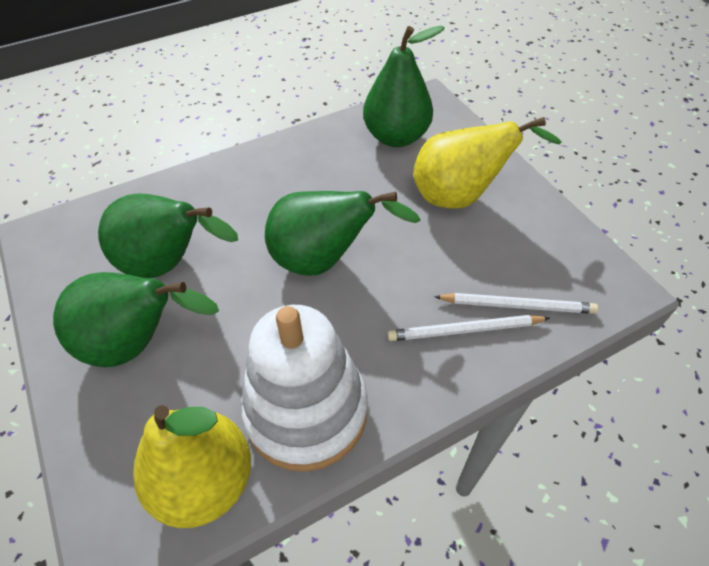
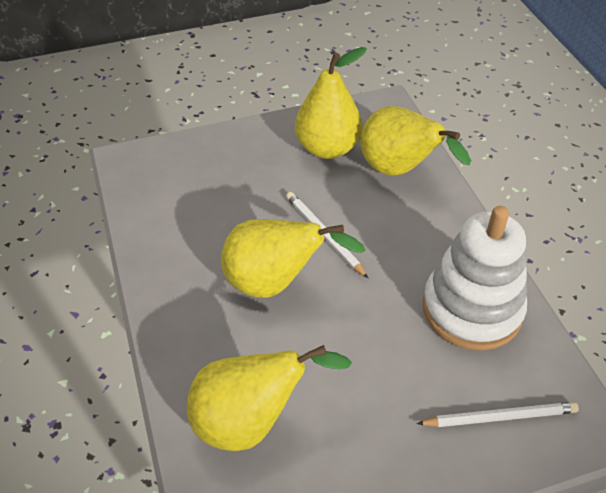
green pear: 4 -> 0
yellow pear: 2 -> 4

